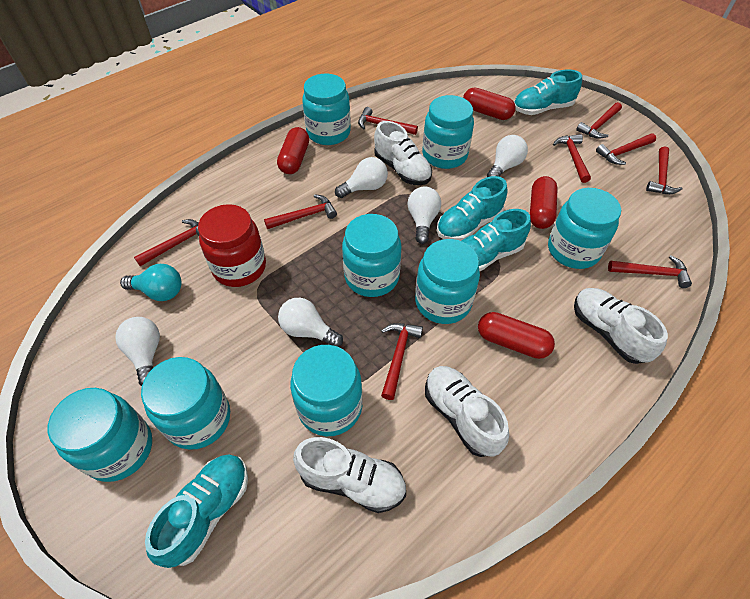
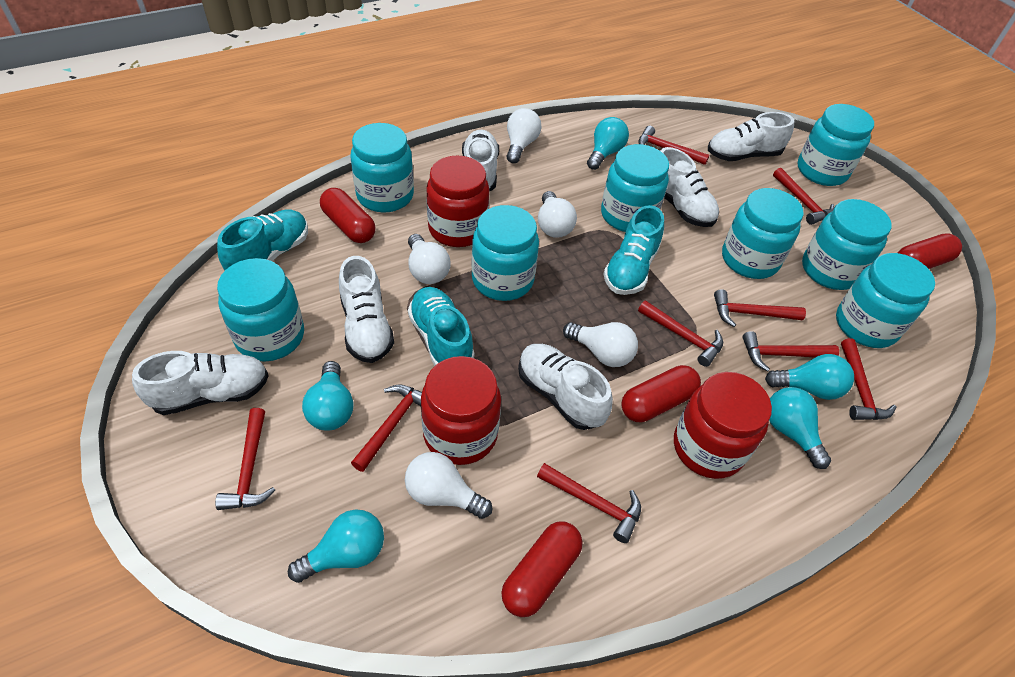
red jar: 1 -> 3
turquoise light bulb: 1 -> 5
turquoise shoe: 4 -> 3
white shoe: 4 -> 6

